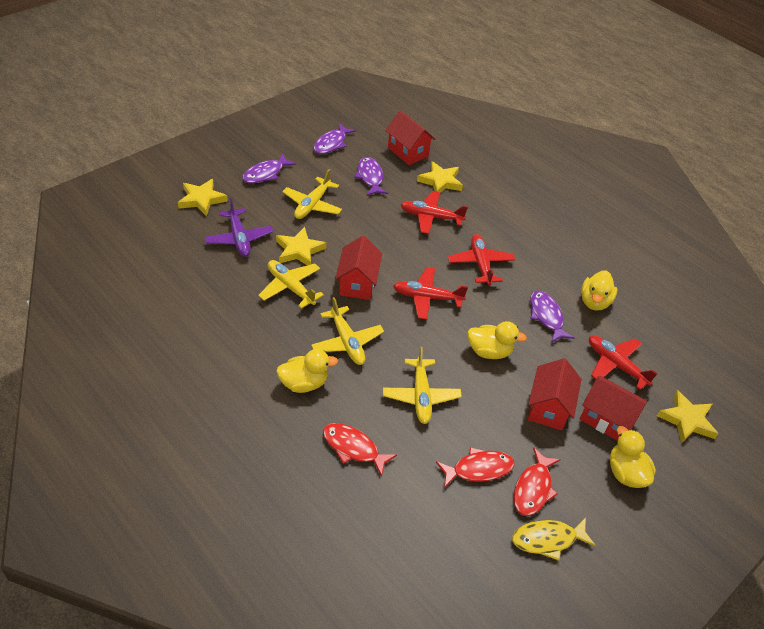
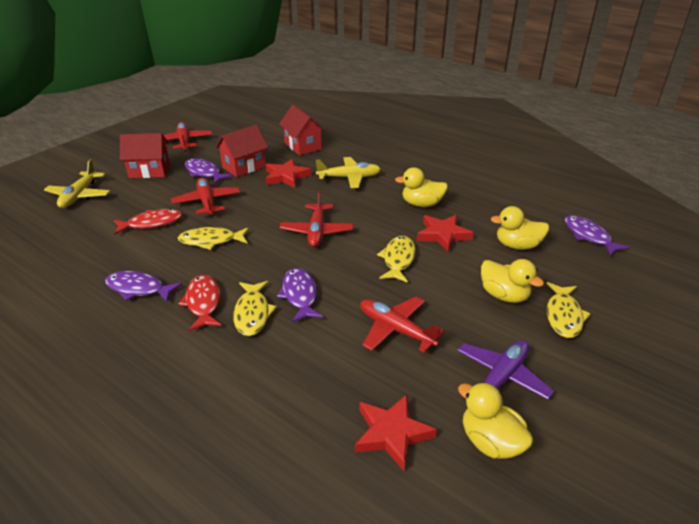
red fish: 3 -> 2
red house: 4 -> 3
red star: 0 -> 3
yellow fish: 1 -> 4
yellow plane: 4 -> 2
yellow star: 4 -> 0

